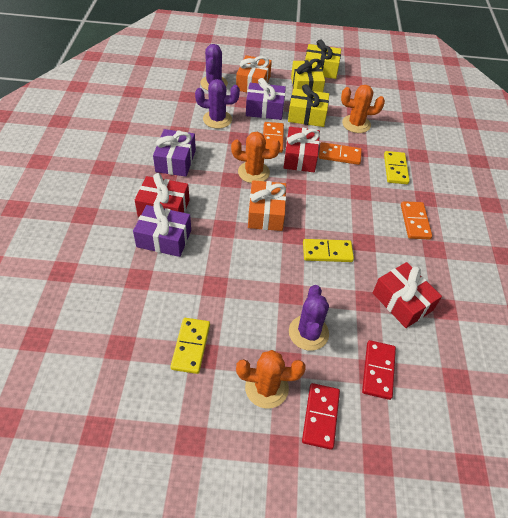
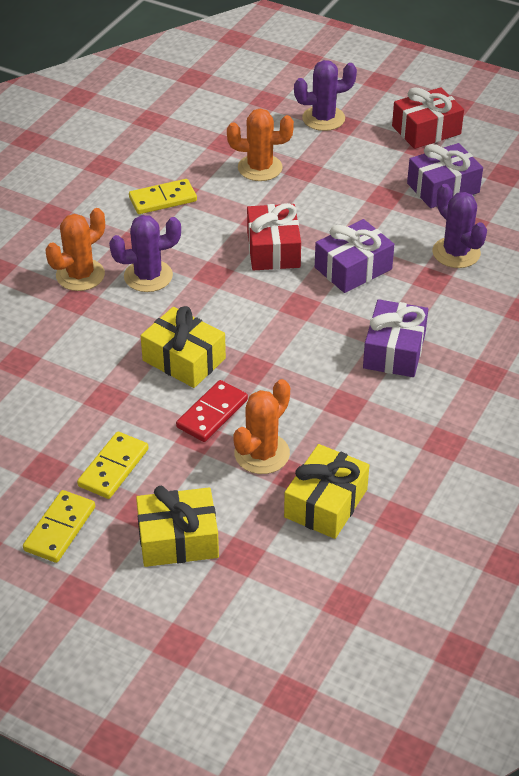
orange domino: 3 -> 0
orange gift: 2 -> 0
red domino: 2 -> 1
red gift: 3 -> 2

